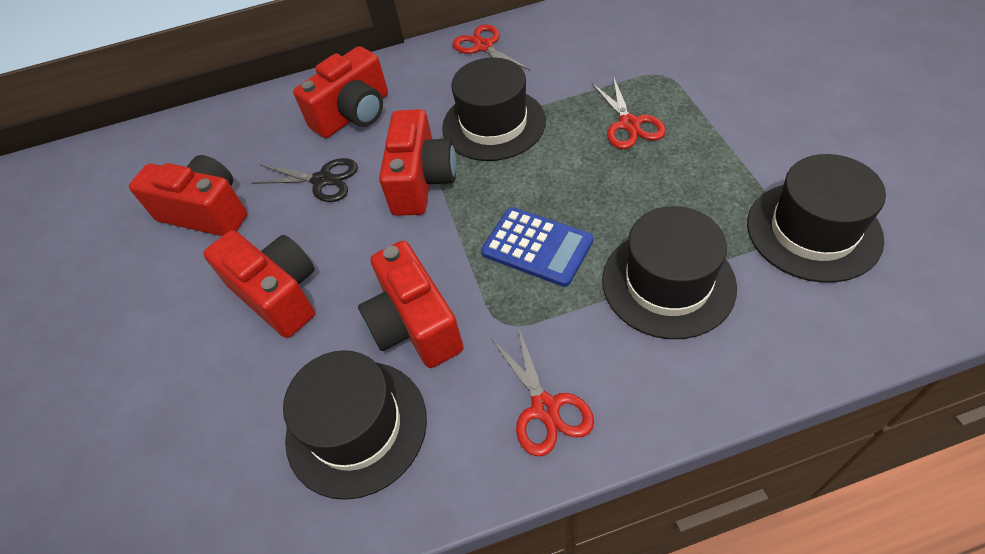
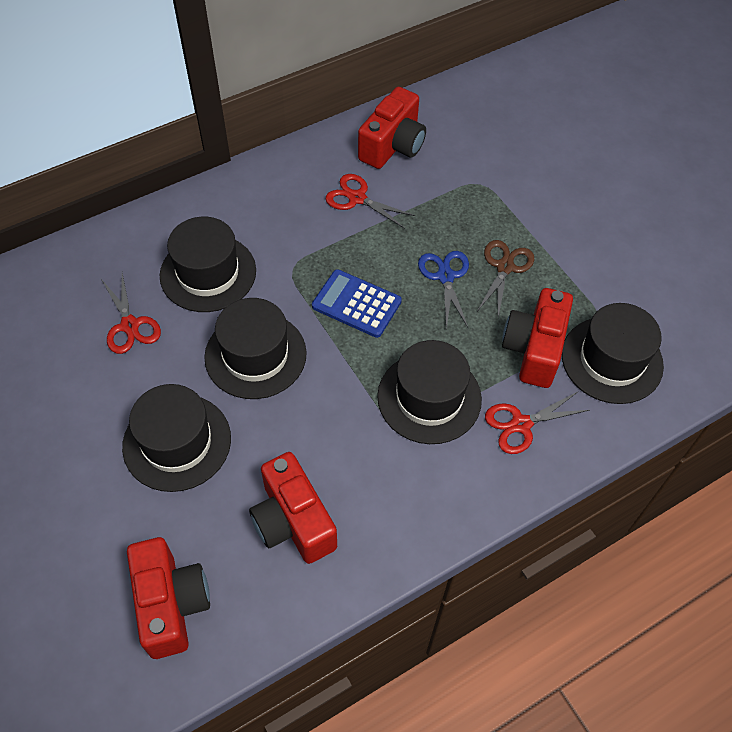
black hat: 4 -> 5
black scissors: 1 -> 0
blue scissors: 0 -> 1
brown scissors: 0 -> 1
red camera: 5 -> 4

